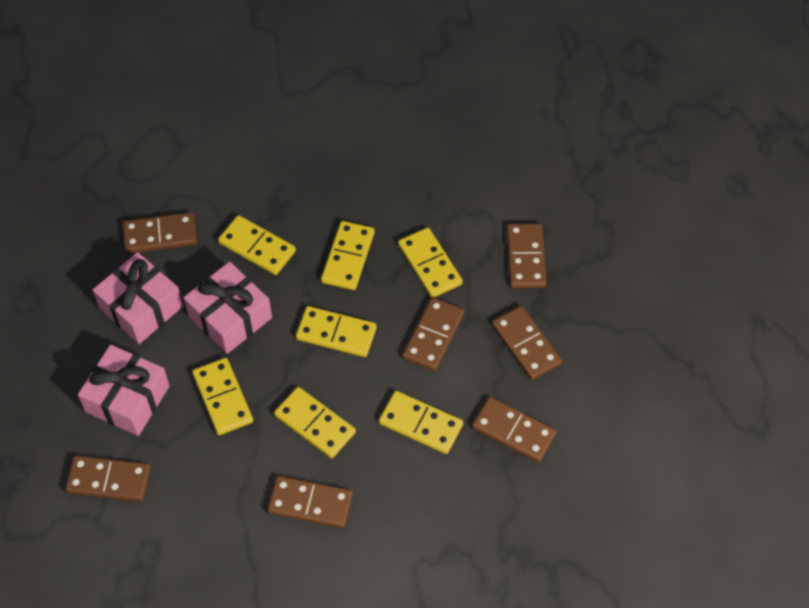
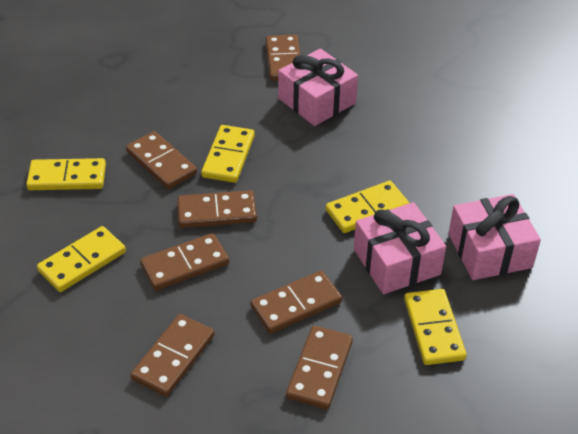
yellow domino: 7 -> 5

